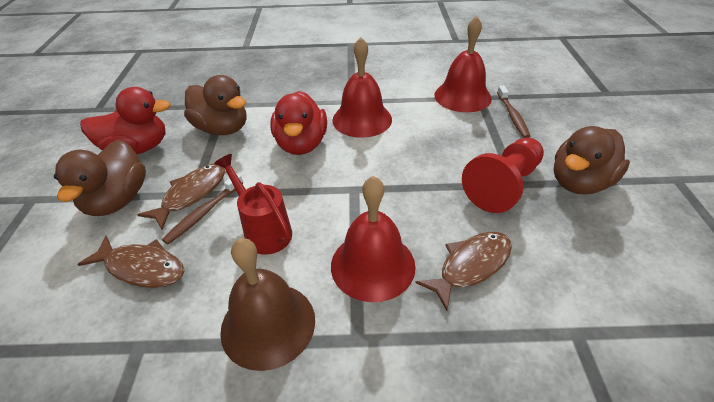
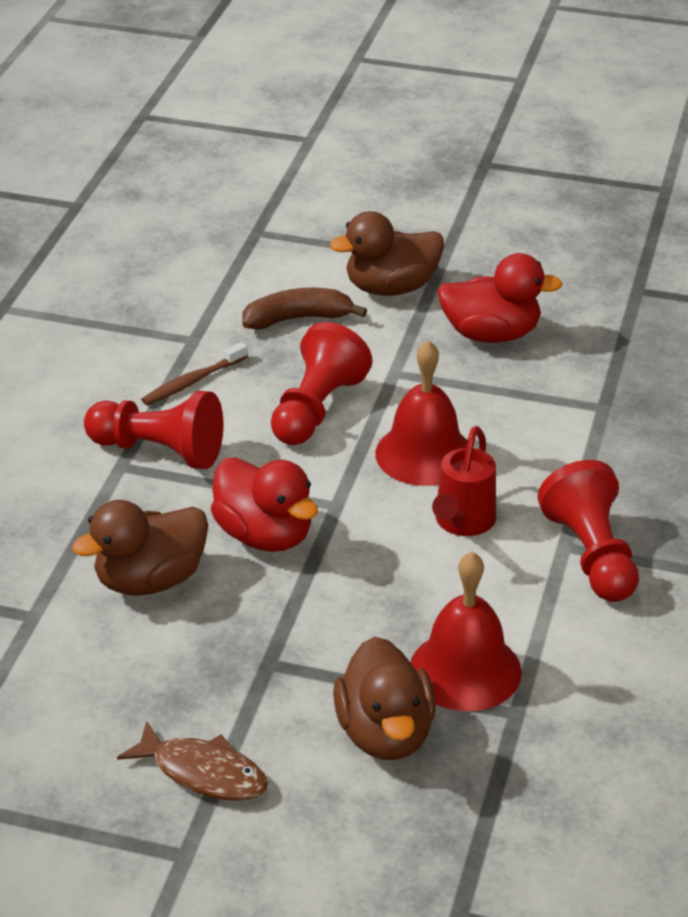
brown banana: 0 -> 1
brown bell: 1 -> 0
brown fish: 3 -> 1
brown toothbrush: 2 -> 1
red bell: 3 -> 2
red pawn: 1 -> 3

